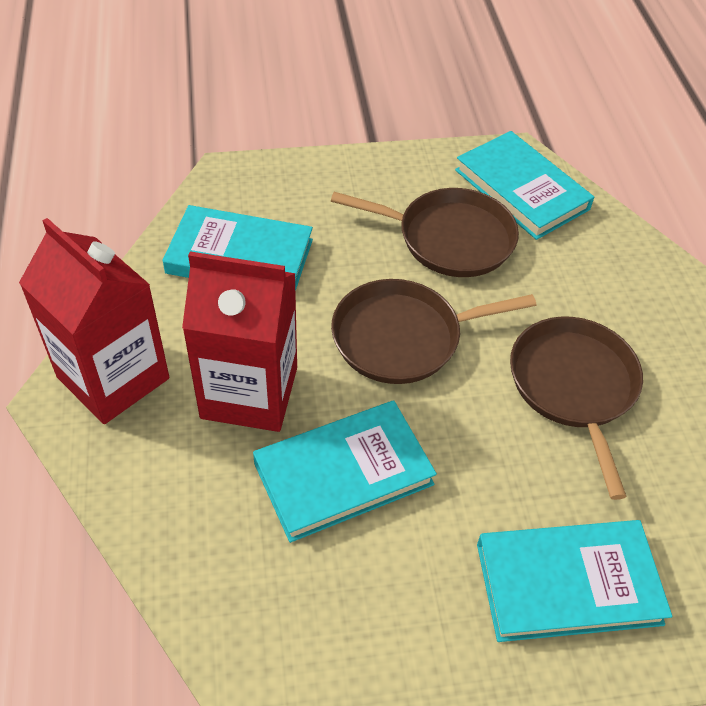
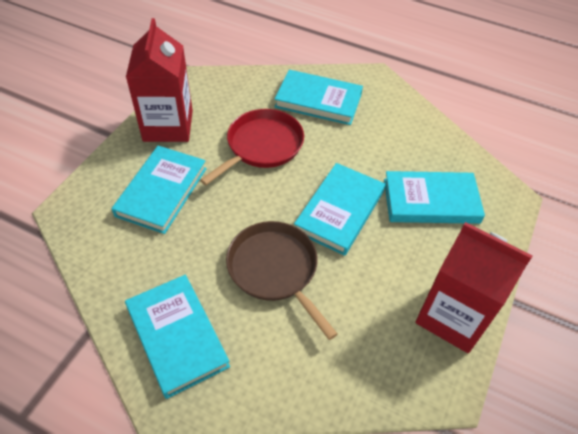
brown pan: 3 -> 1
red pan: 0 -> 1
turquoise book: 4 -> 5

